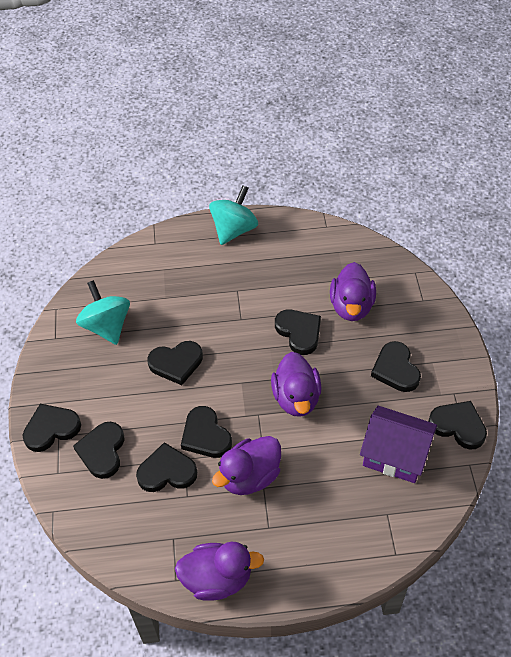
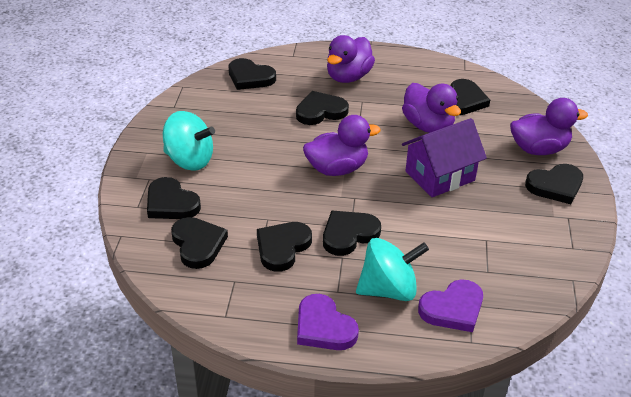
purple heart: 0 -> 2

